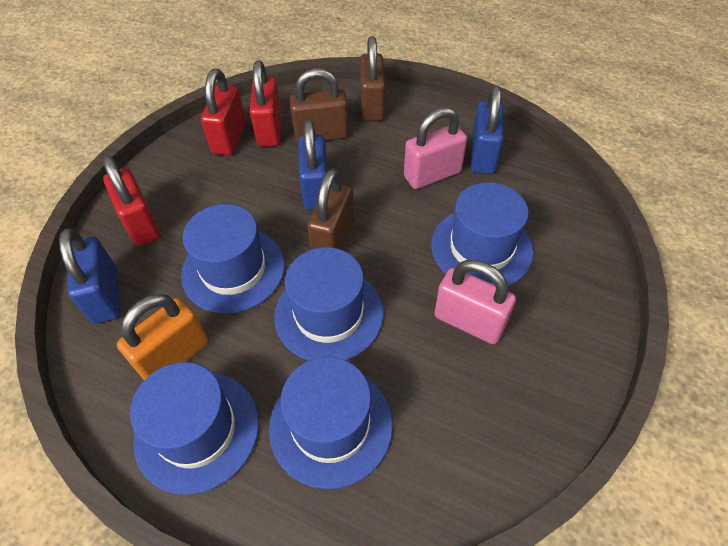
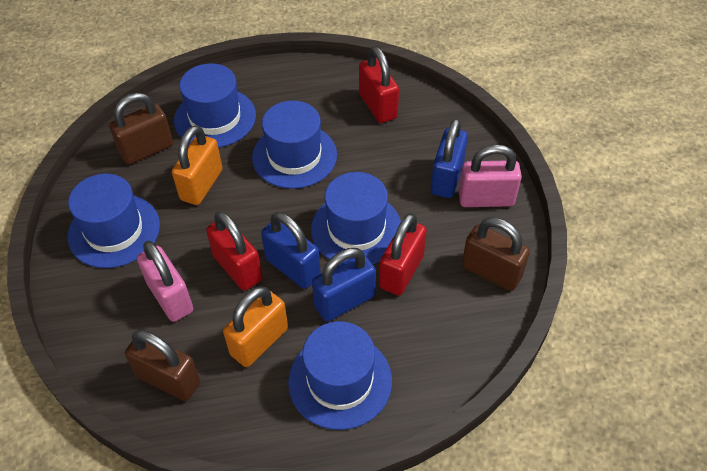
orange padlock: 1 -> 2

